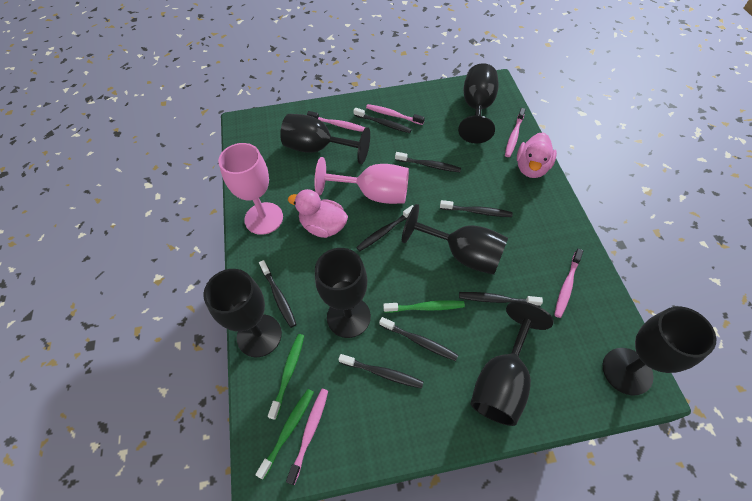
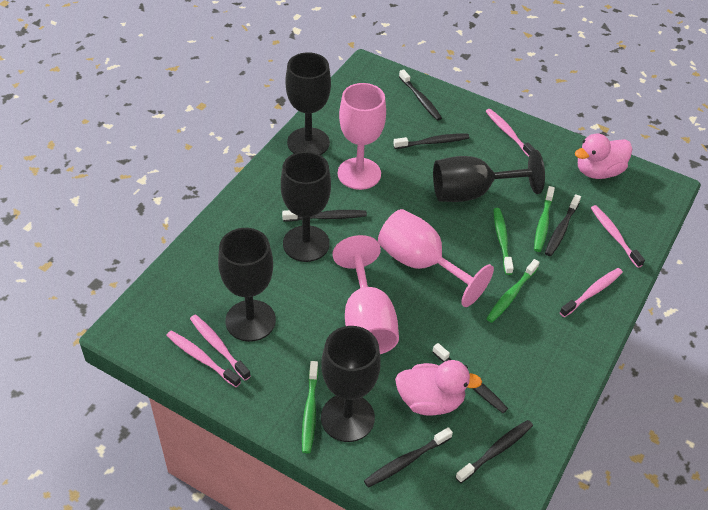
black goblet: 7 -> 5
black toothbrush: 8 -> 7
green toothbrush: 3 -> 4
pink goblet: 2 -> 3

